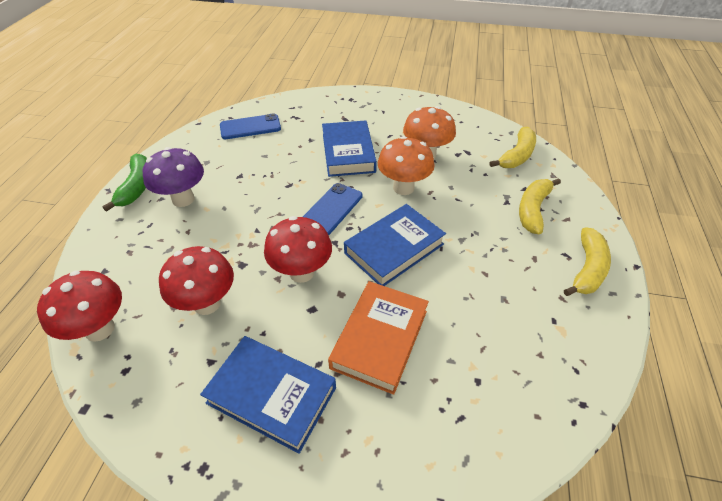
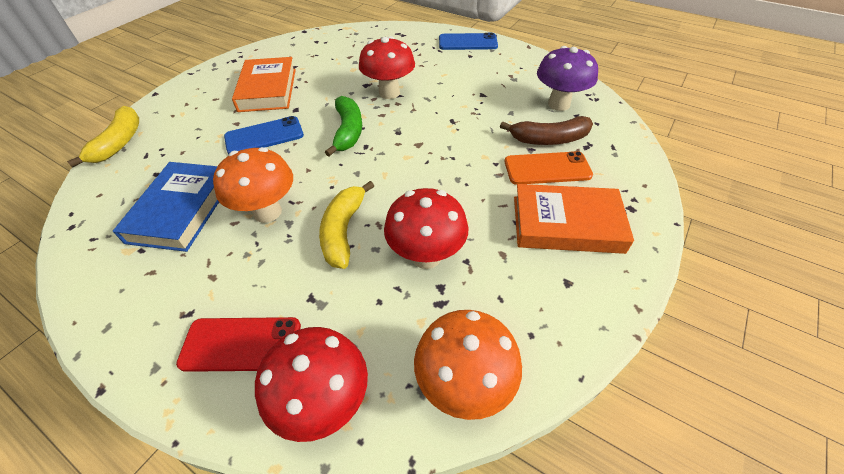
blue book: 3 -> 1
brown banana: 0 -> 1
orange book: 1 -> 2
orange phone: 0 -> 1
red phone: 0 -> 1
yellow banana: 3 -> 2

